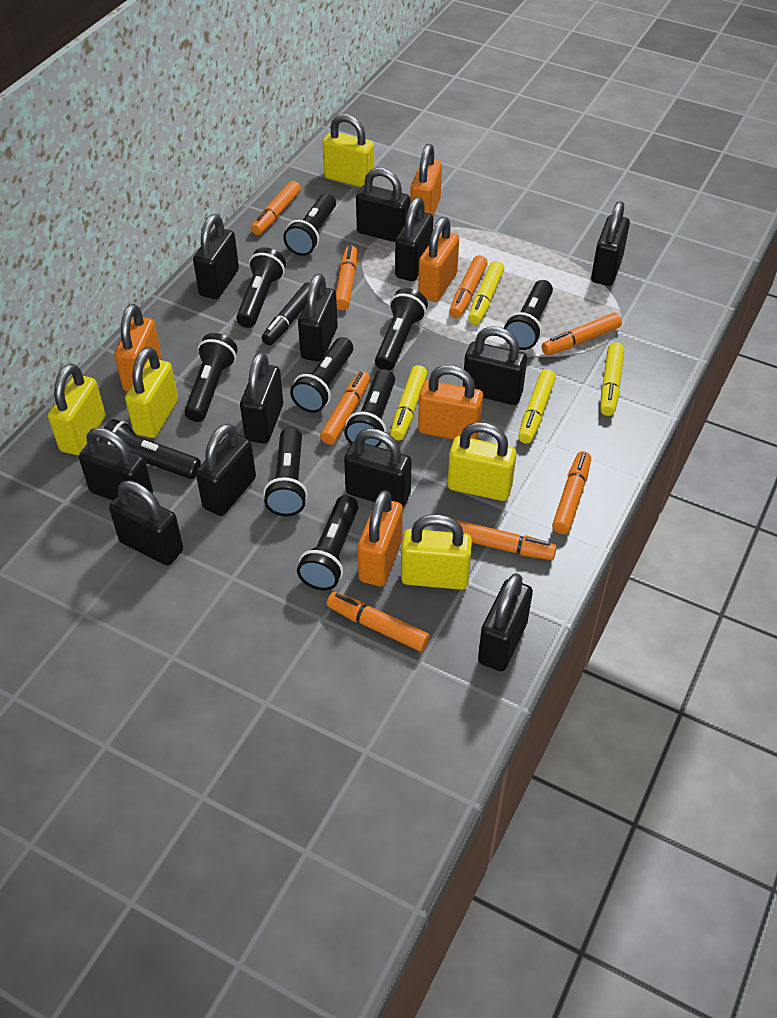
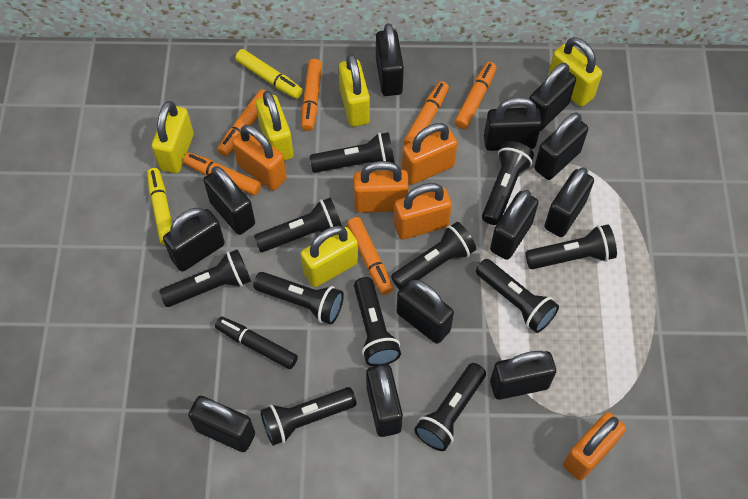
black flashlight: 10 -> 11
orange marker: 8 -> 6
yellow marker: 4 -> 2

